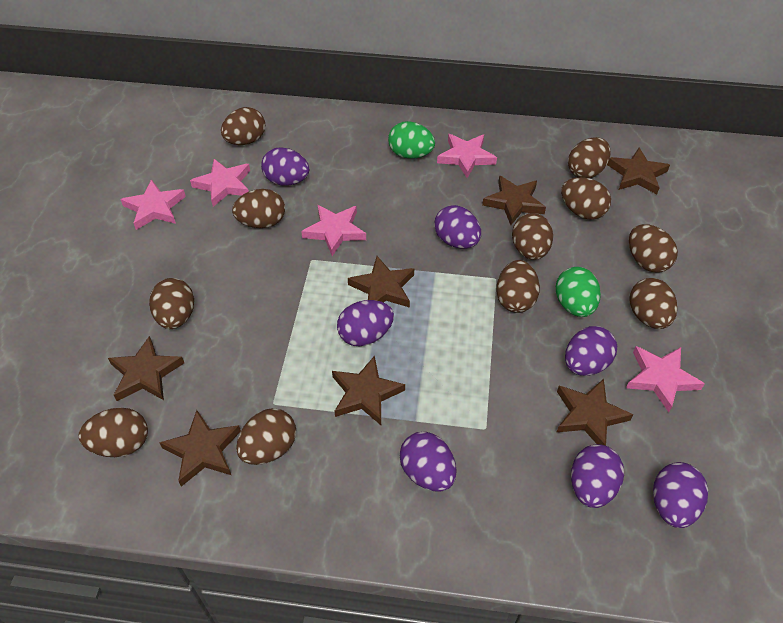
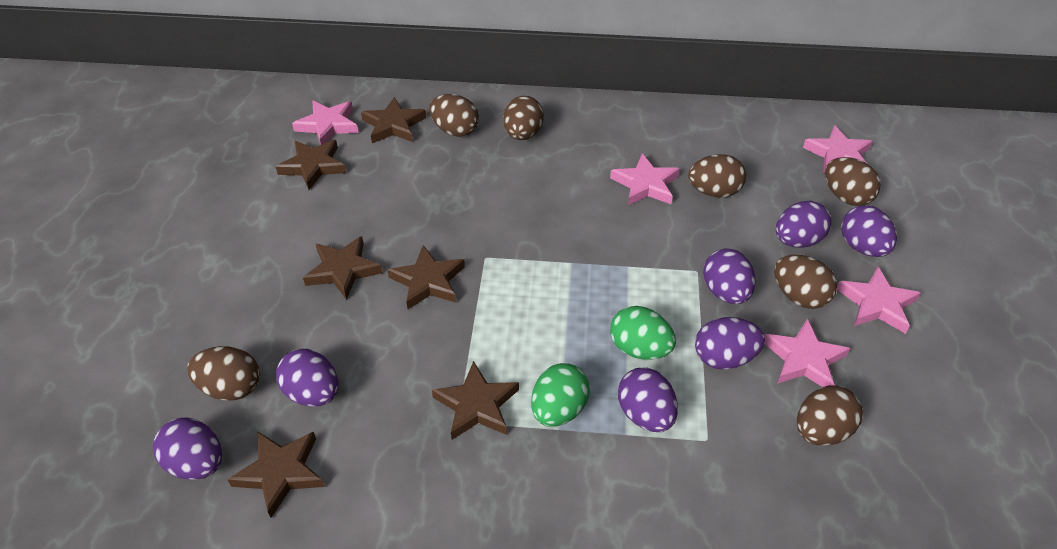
brown egg: 11 -> 7
brown star: 7 -> 6

